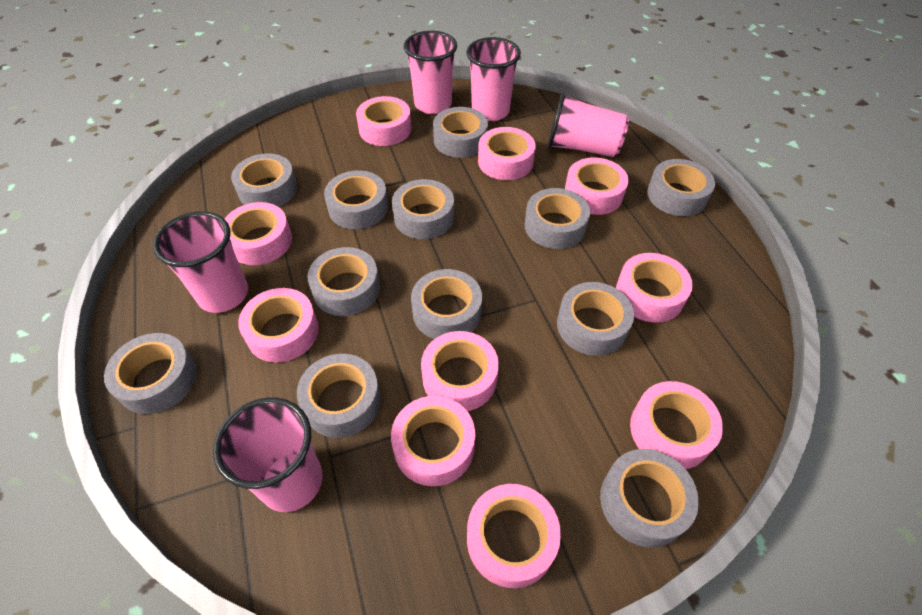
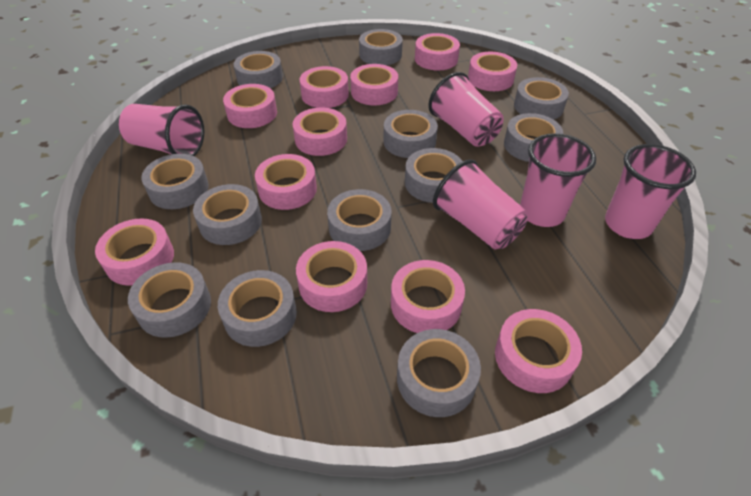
pink tape: 10 -> 11

